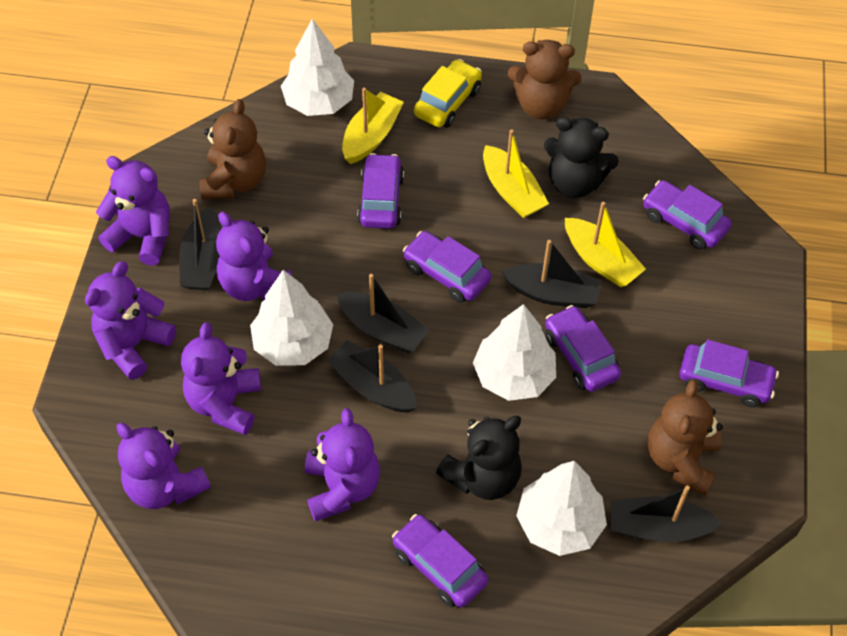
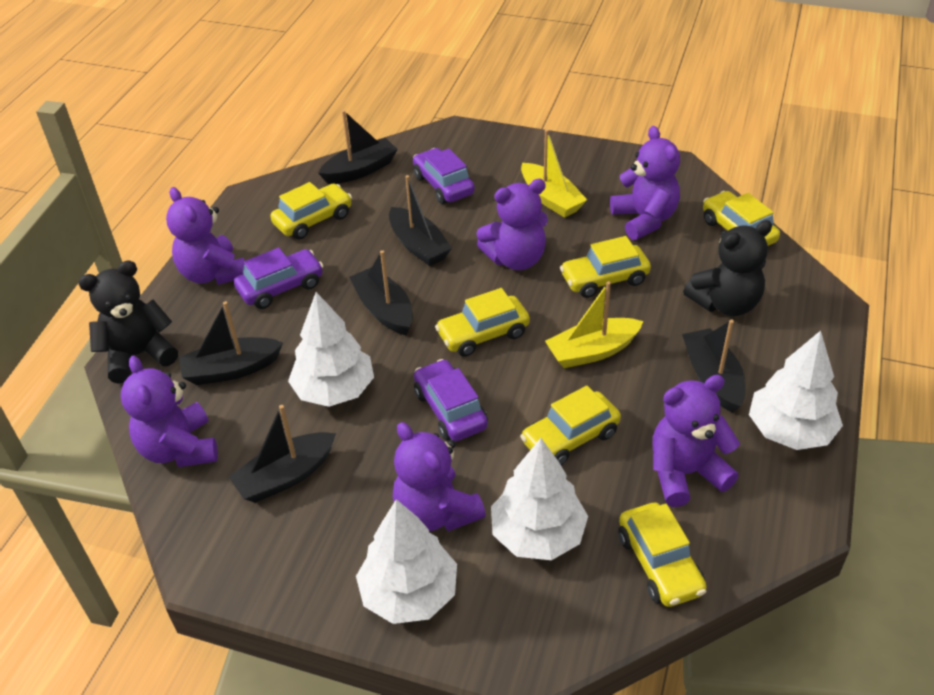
black boat: 5 -> 6
brown teddy bear: 3 -> 0
purple car: 6 -> 3
yellow boat: 3 -> 2
yellow car: 1 -> 6

